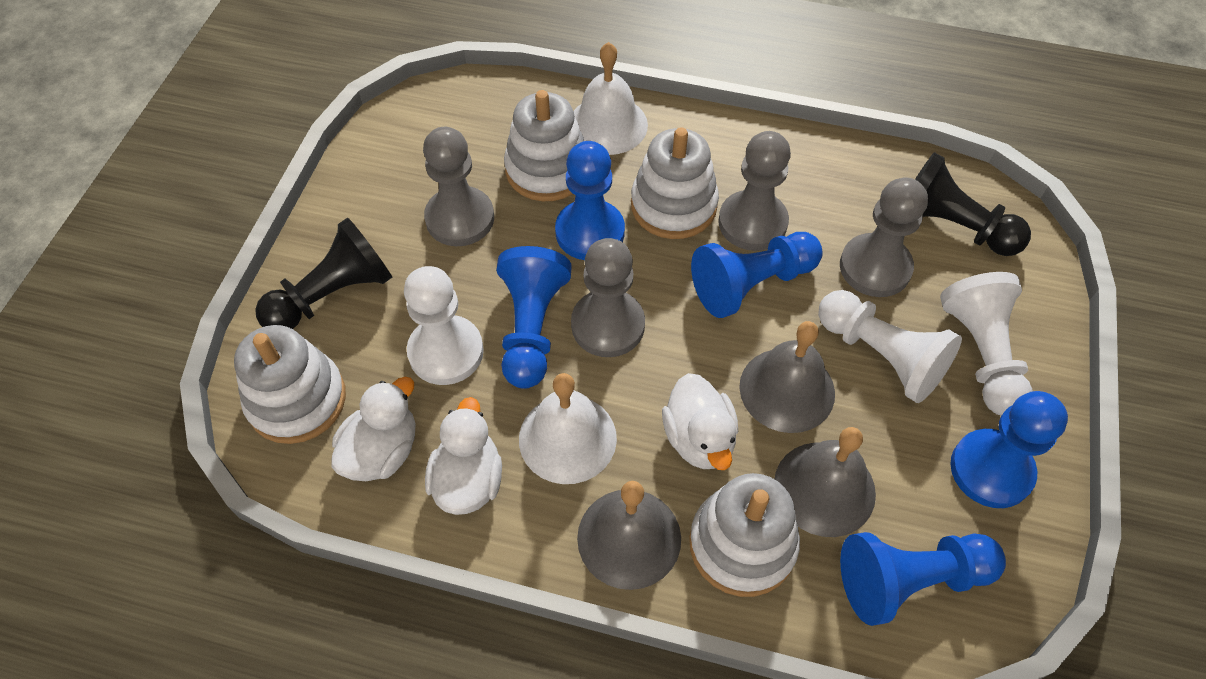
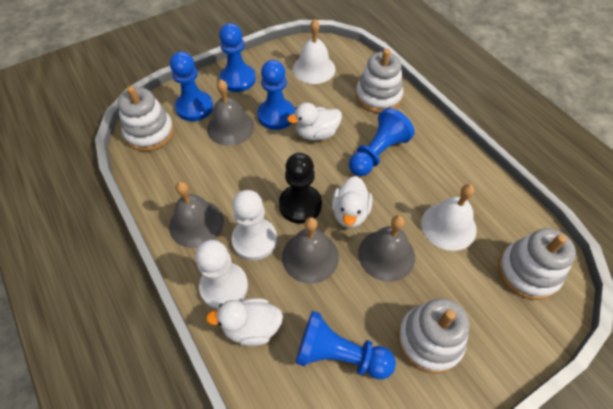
black pawn: 2 -> 1
grey bell: 3 -> 4
grey pawn: 4 -> 0
white pawn: 3 -> 2

